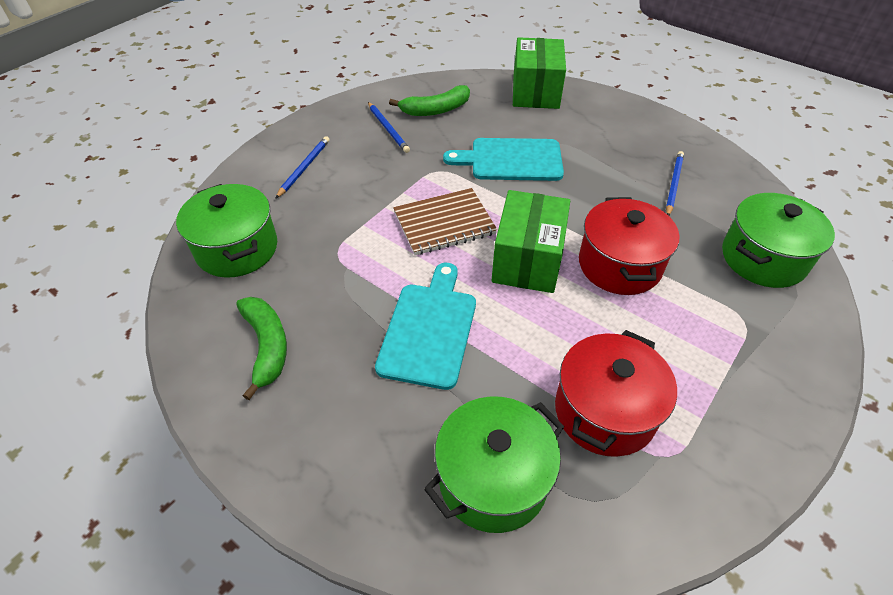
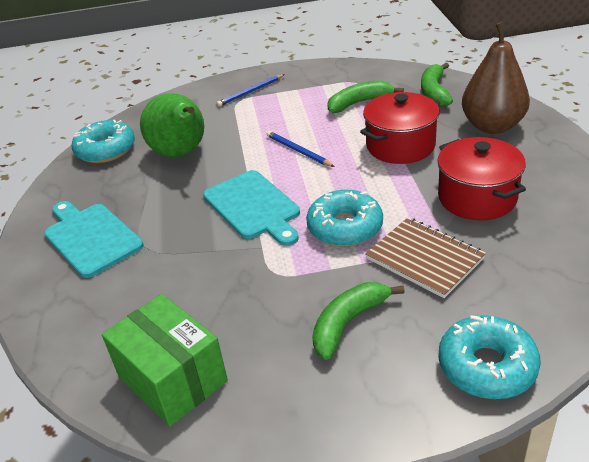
blue pencil: 3 -> 2
brown pear: 0 -> 1
green banana: 2 -> 3
green box: 2 -> 1
green pear: 0 -> 1
green pot: 3 -> 0
turquoise donut: 0 -> 3

